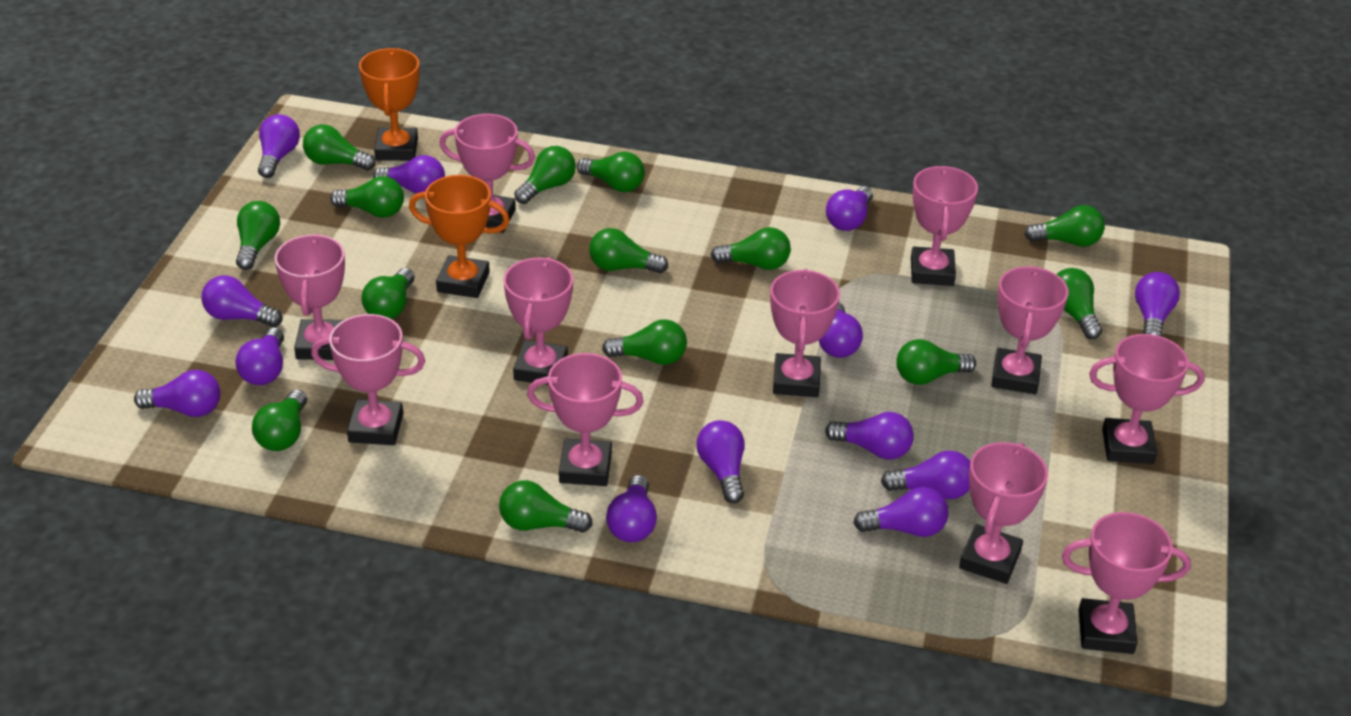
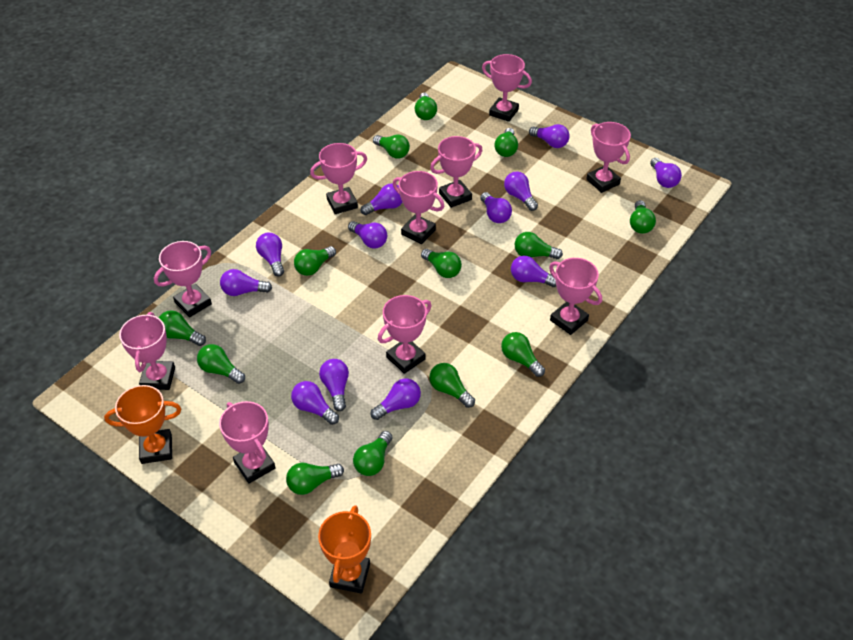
green light bulb: 14 -> 13
pink trophy: 11 -> 10
purple light bulb: 13 -> 12

